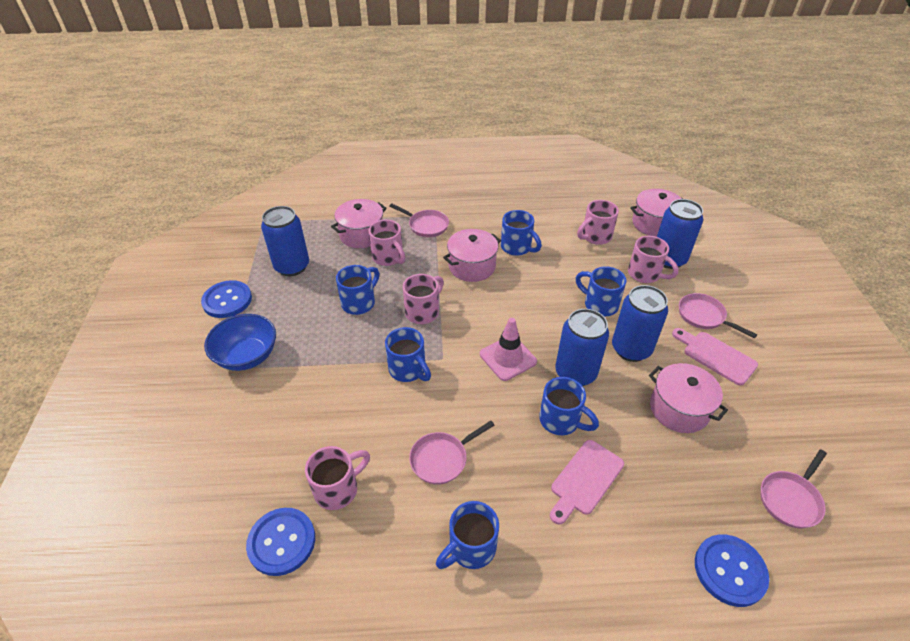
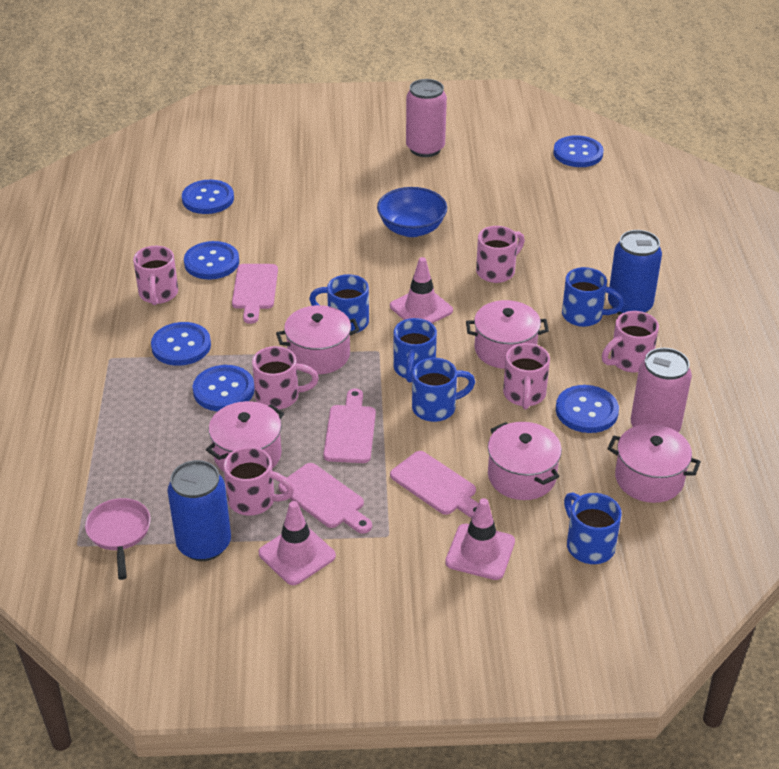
blue button: 3 -> 6
blue can: 4 -> 2
blue mug: 6 -> 5
pink can: 0 -> 2
pink cutting board: 2 -> 4
pink mug: 5 -> 6
pink pan: 4 -> 1
pink pot: 4 -> 5
pink traffic cone: 1 -> 3

